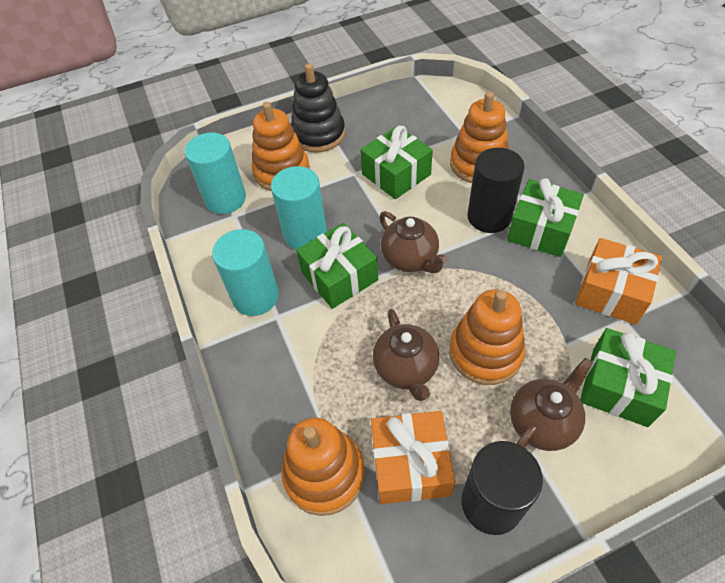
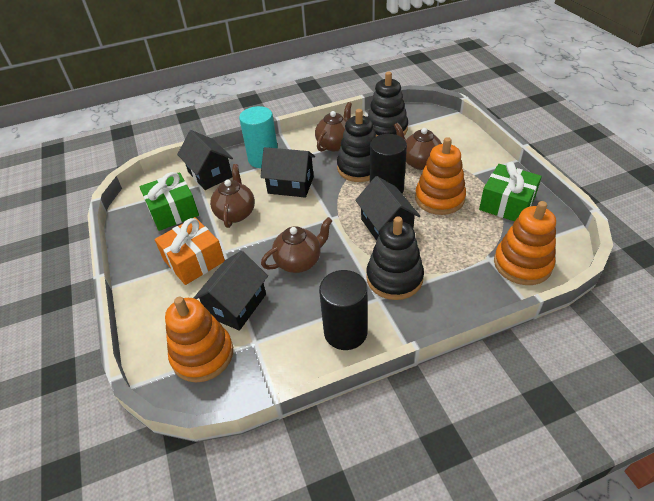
black house: 0 -> 4
black stacking toy: 1 -> 3
brown teapot: 3 -> 4
green gift: 4 -> 2
orange gift: 2 -> 1
orange stacking toy: 4 -> 3
turquoise cylinder: 3 -> 1

